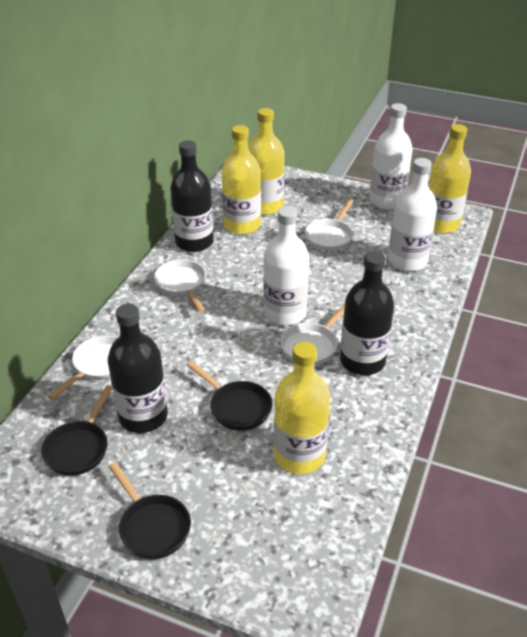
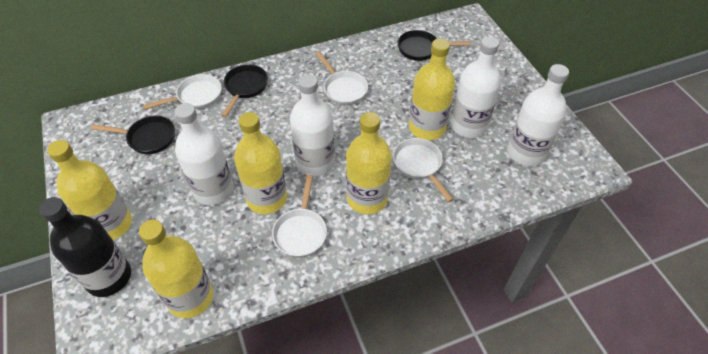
black bottle: 3 -> 1
white bottle: 3 -> 4
yellow bottle: 4 -> 5

